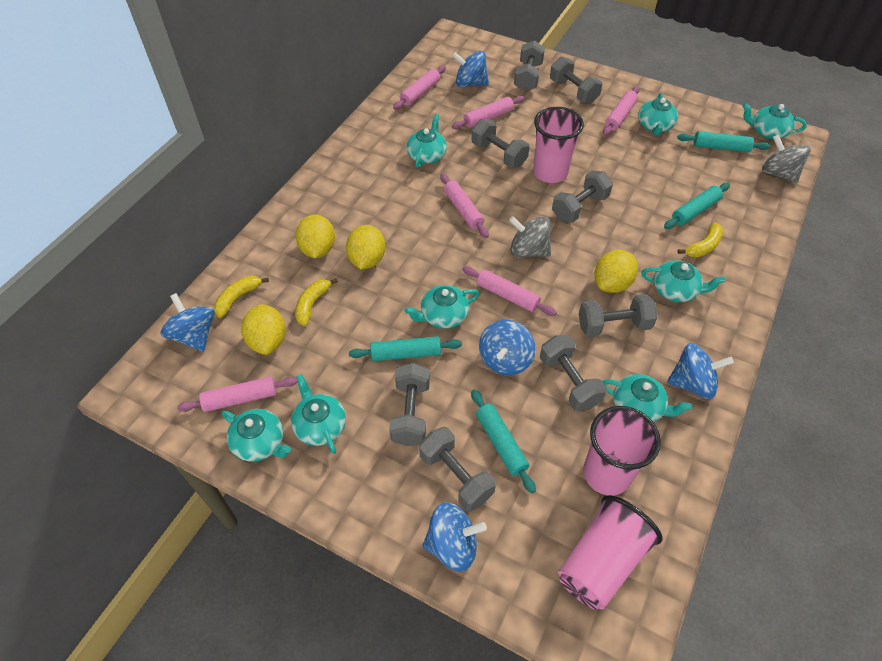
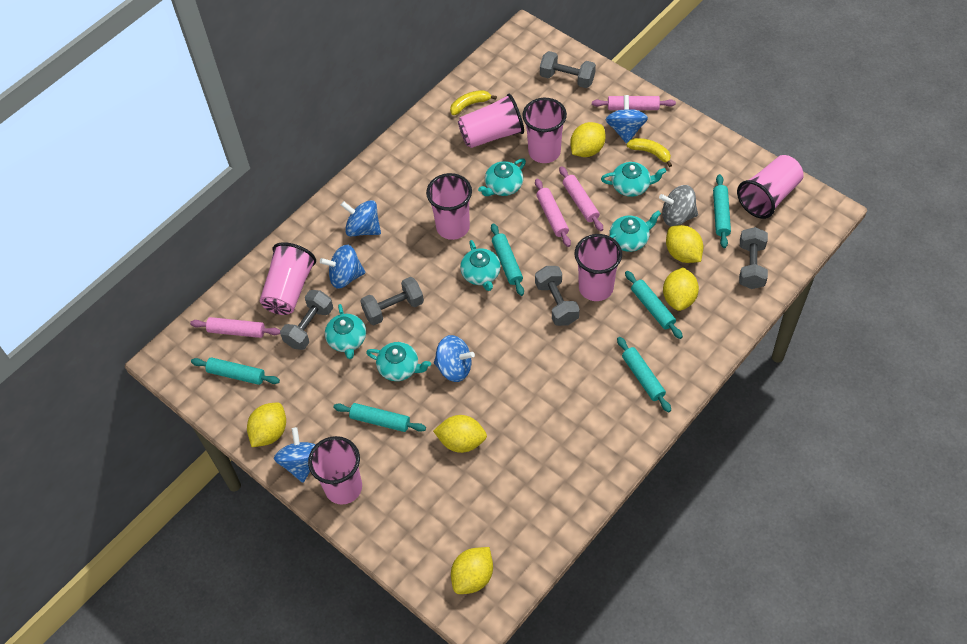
grey dumbbell: 8 -> 5
grey spinning top: 2 -> 1
pink cup: 3 -> 7
pink rolling pin: 6 -> 4
turquoise rolling pin: 4 -> 6
turquoise teapot: 8 -> 6
yellow banana: 3 -> 2
yellow lemon: 4 -> 6

